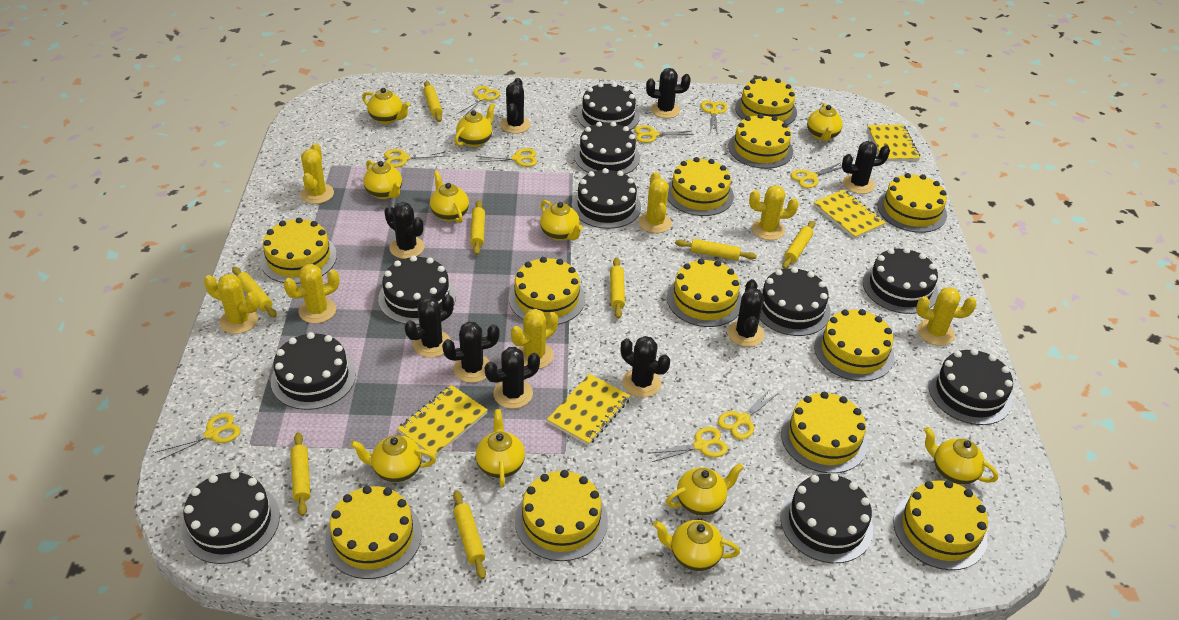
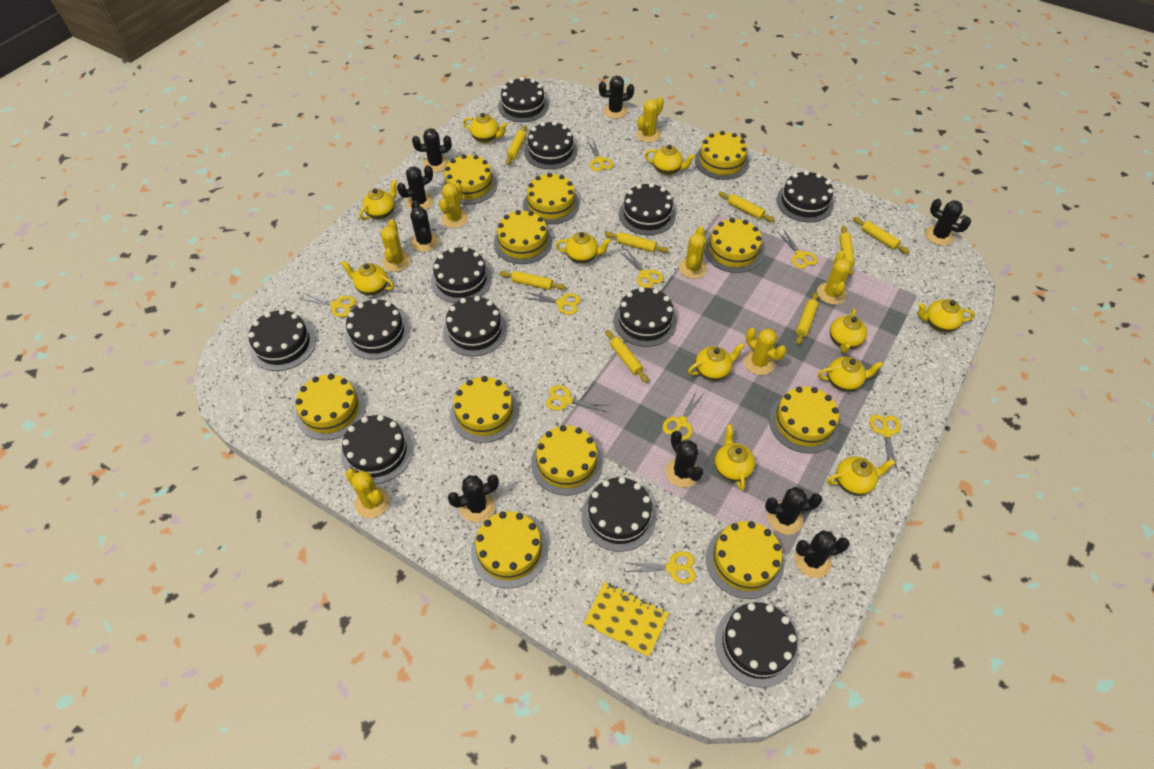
black cake: 10 -> 12
yellow cake: 12 -> 11
yellow notebook: 4 -> 1

